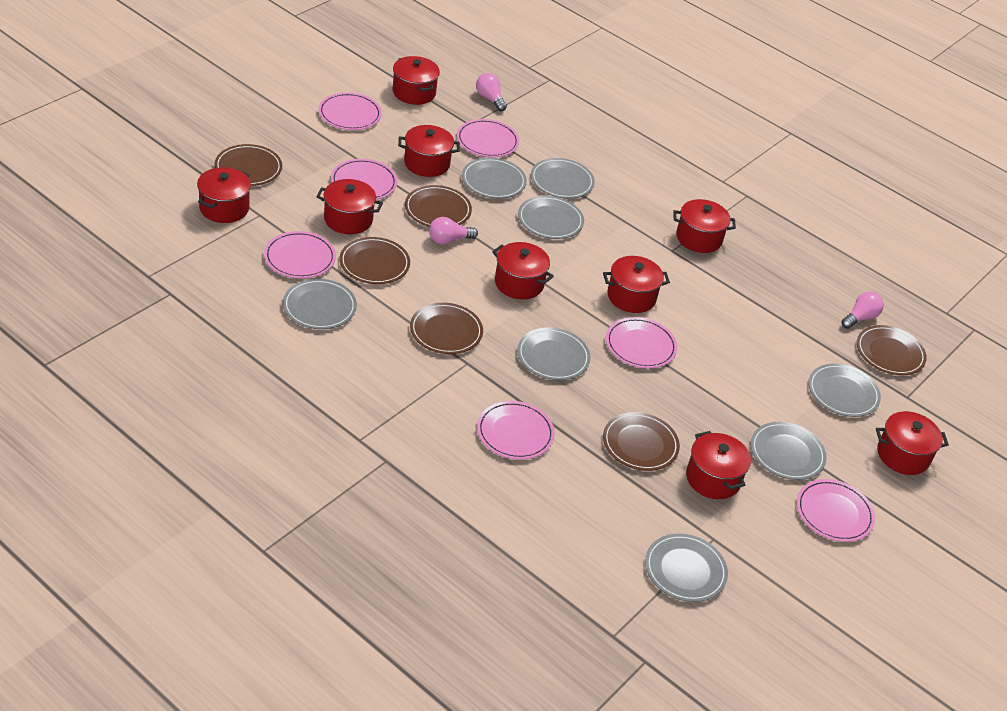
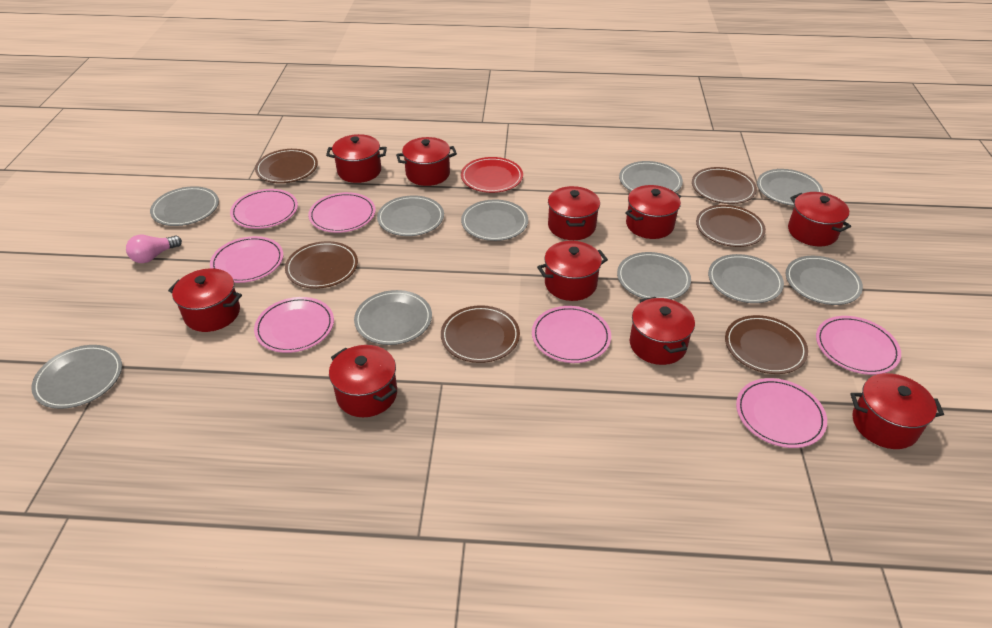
grey plate: 8 -> 10
pink light bulb: 3 -> 1
red plate: 0 -> 1
red pot: 9 -> 10

